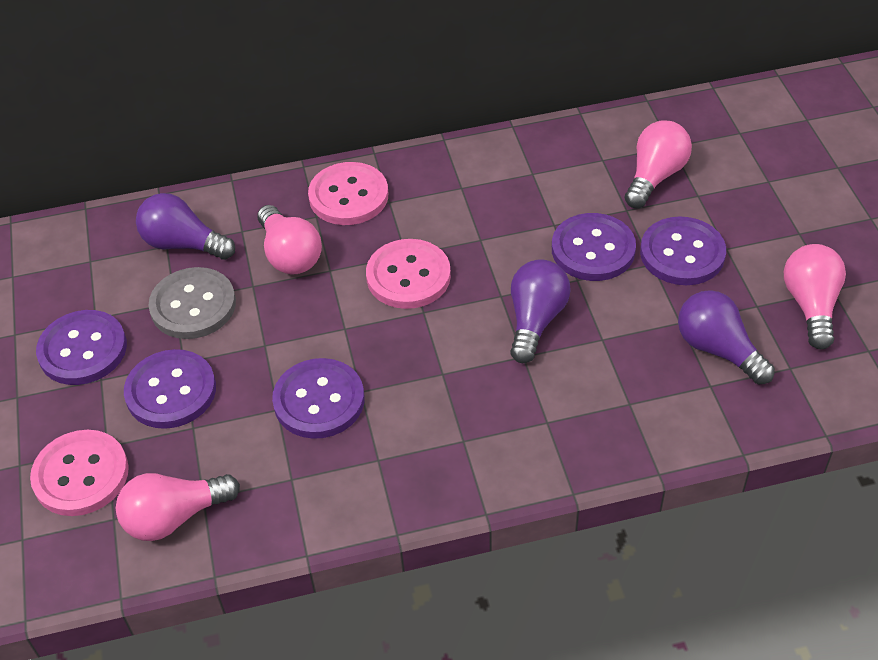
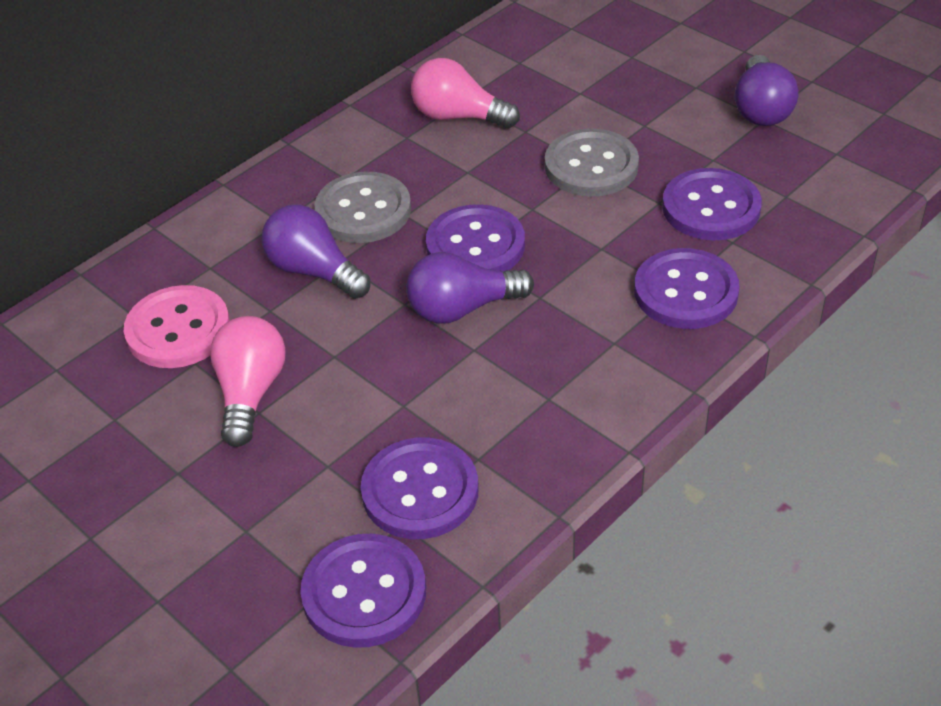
grey button: 1 -> 2
pink button: 3 -> 1
pink light bulb: 4 -> 2

